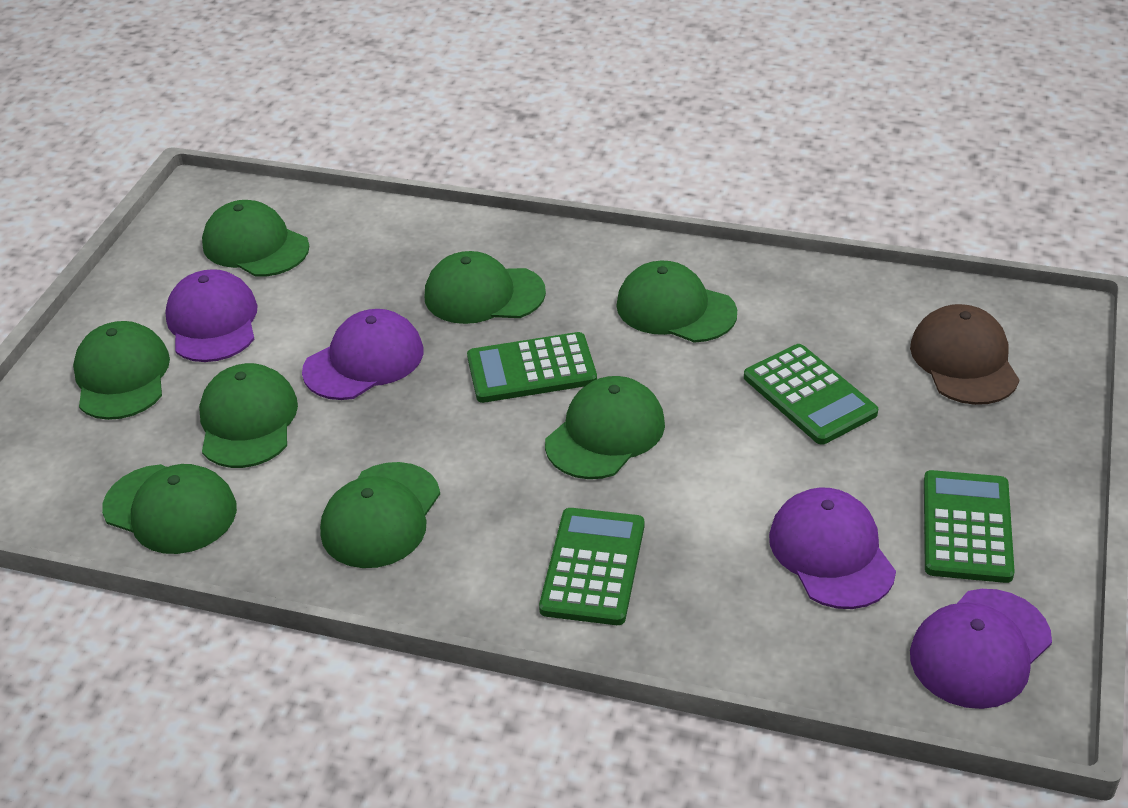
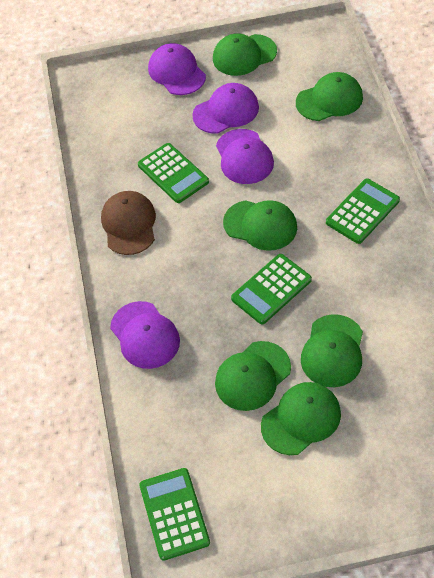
green cap: 8 -> 6

